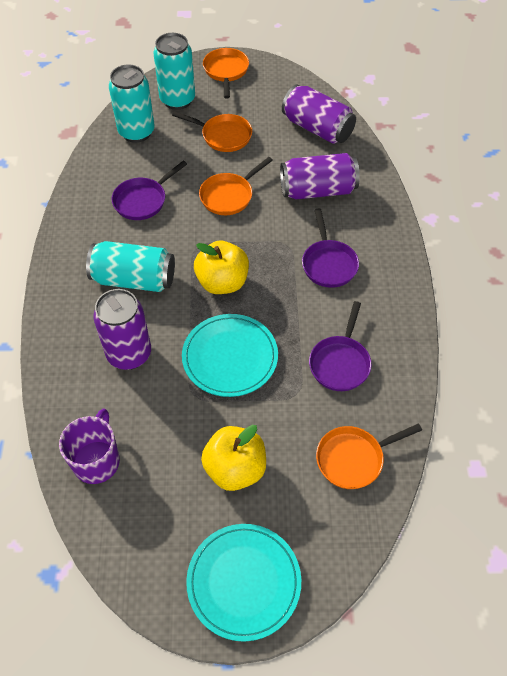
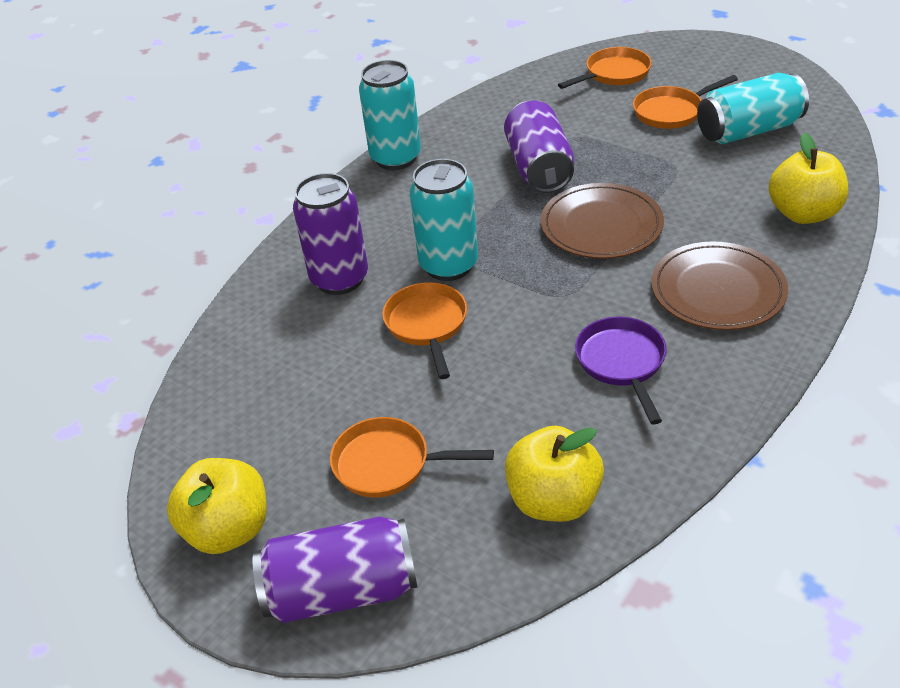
brown plate: 0 -> 2
purple mug: 1 -> 0
purple pan: 3 -> 1
turquoise plate: 2 -> 0
yellow apple: 2 -> 3

